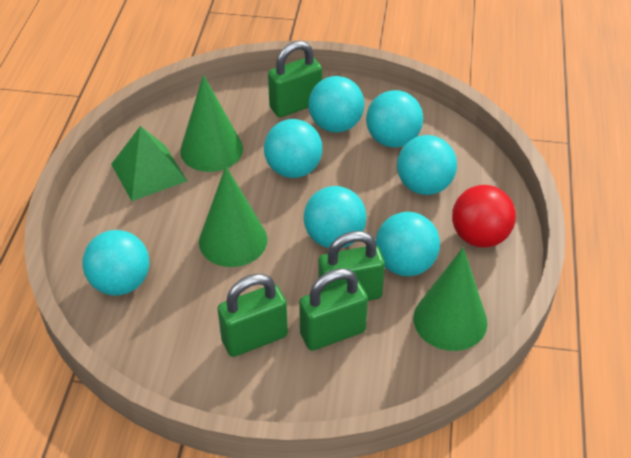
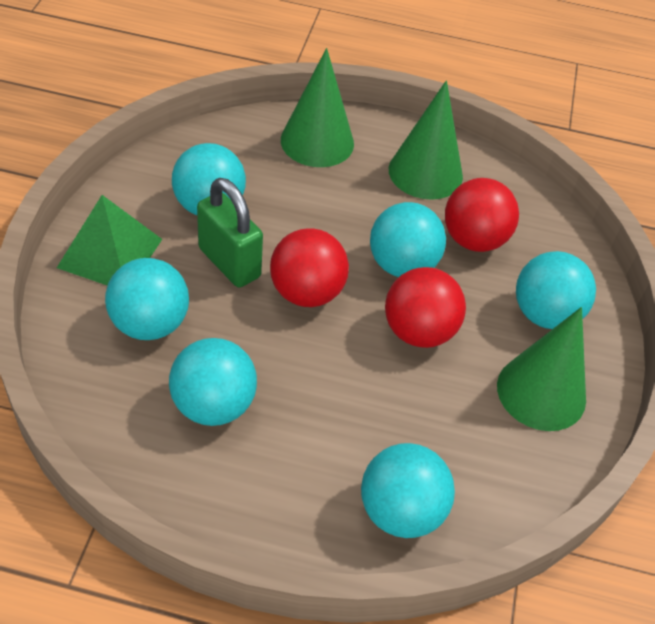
green padlock: 4 -> 1
red ball: 1 -> 3
turquoise ball: 7 -> 6

